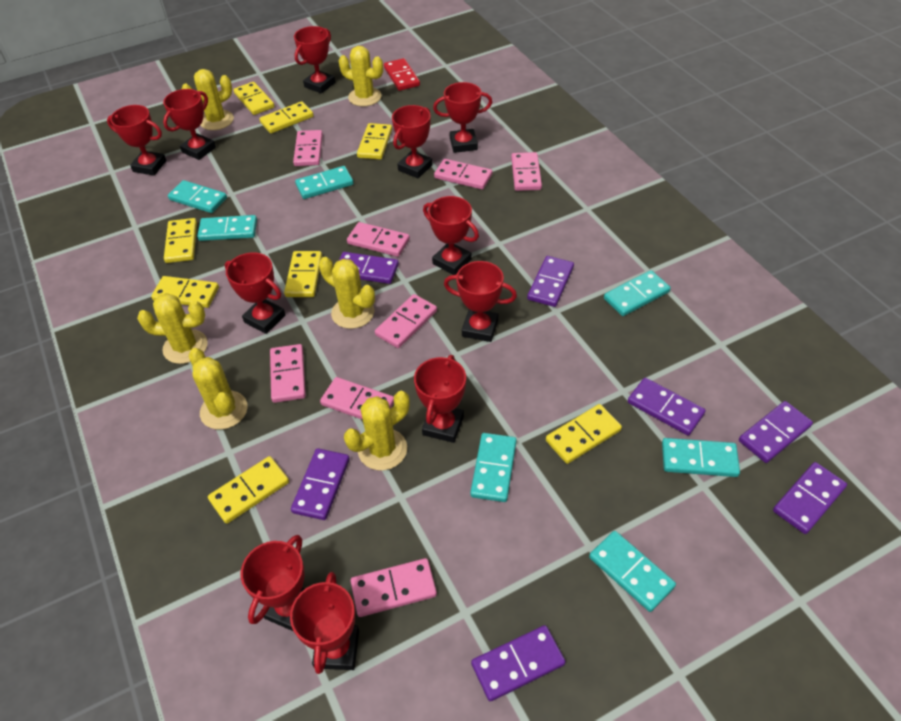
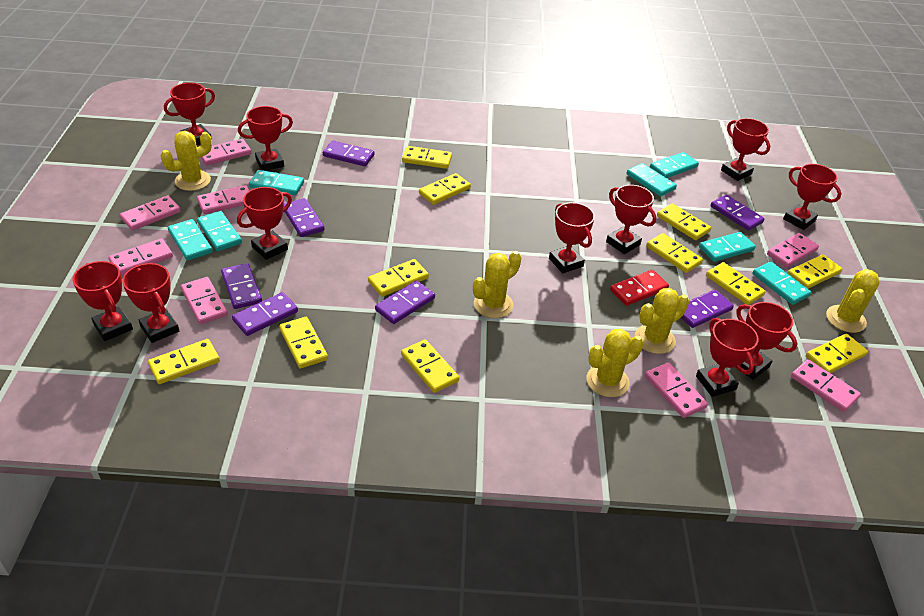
yellow cactus: 6 -> 5
yellow domino: 8 -> 11

